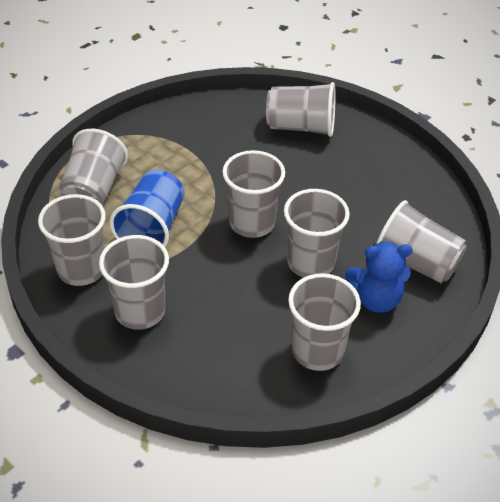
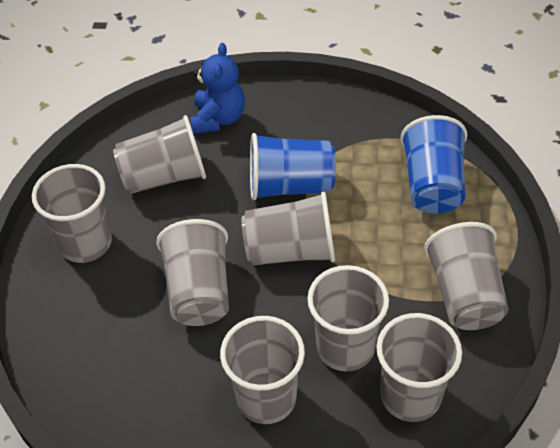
blue cup: 1 -> 2

